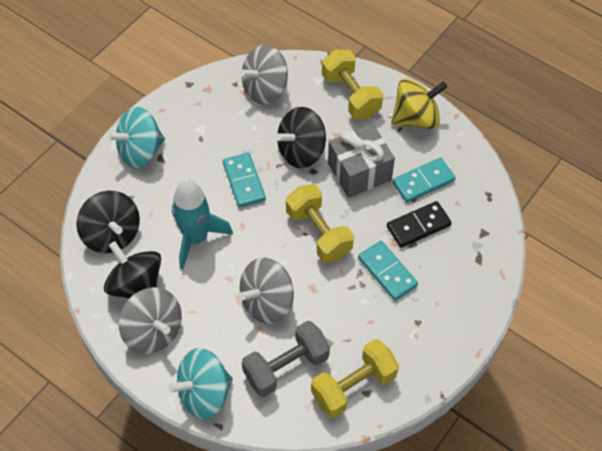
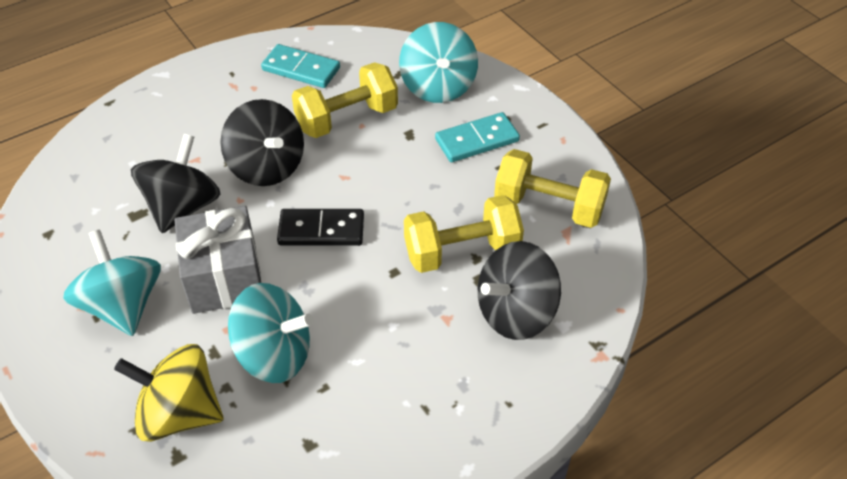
grey dumbbell: 1 -> 0
grey spinning top: 3 -> 0
turquoise domino: 3 -> 2
turquoise rocket: 1 -> 0
turquoise spinning top: 2 -> 3

